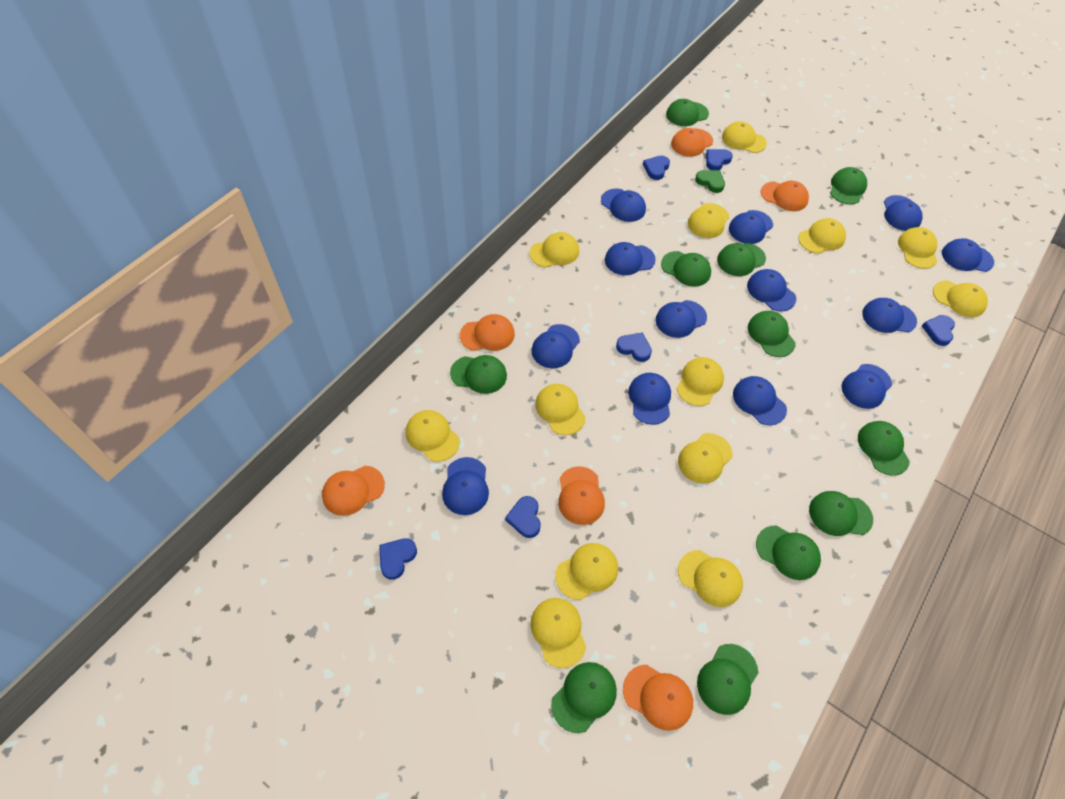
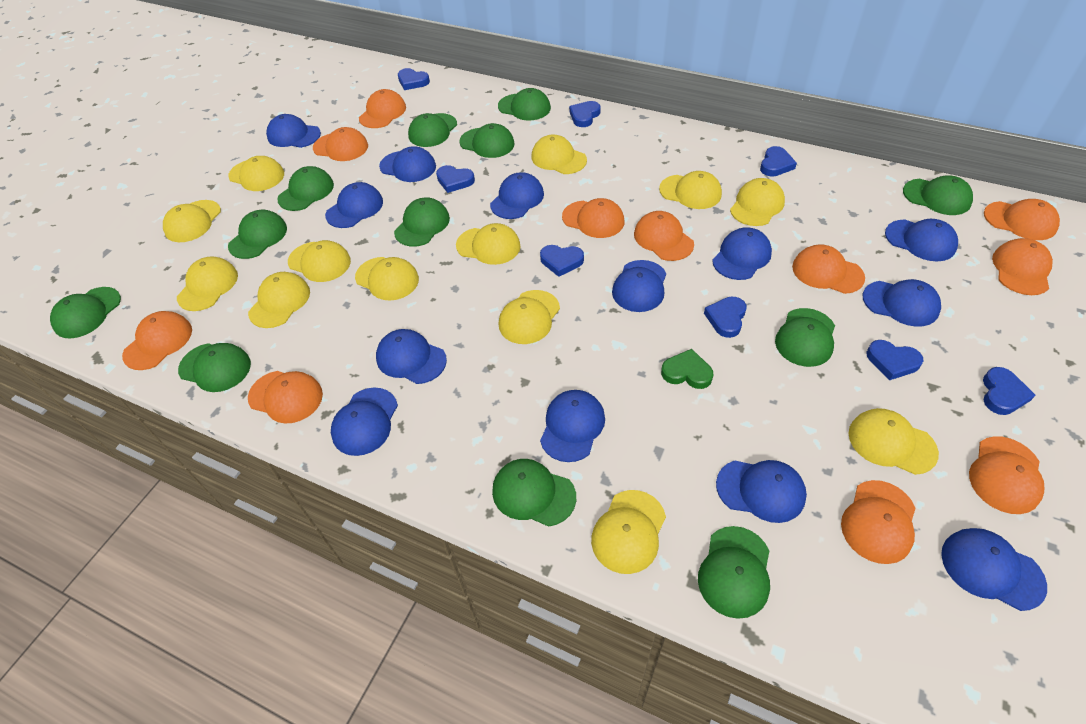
blue heart: 6 -> 8
green cap: 11 -> 12
orange cap: 6 -> 11

